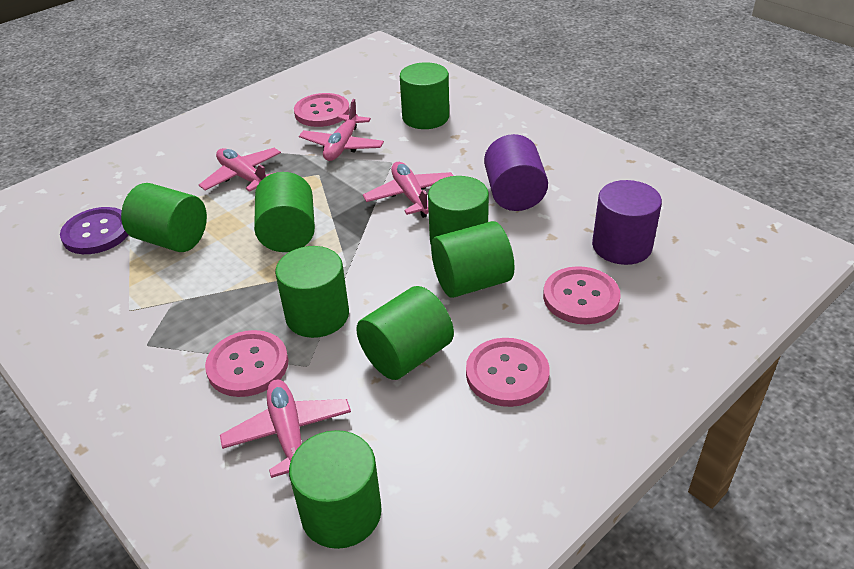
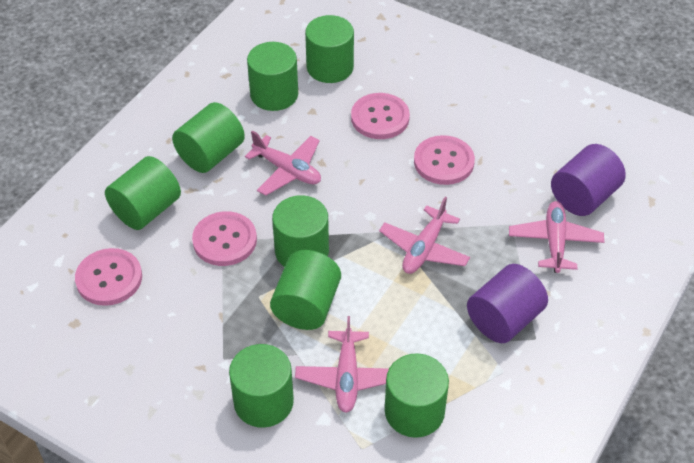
purple button: 1 -> 0

